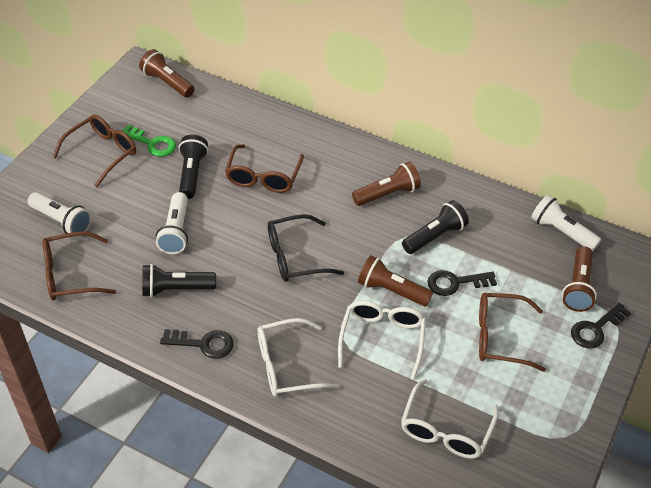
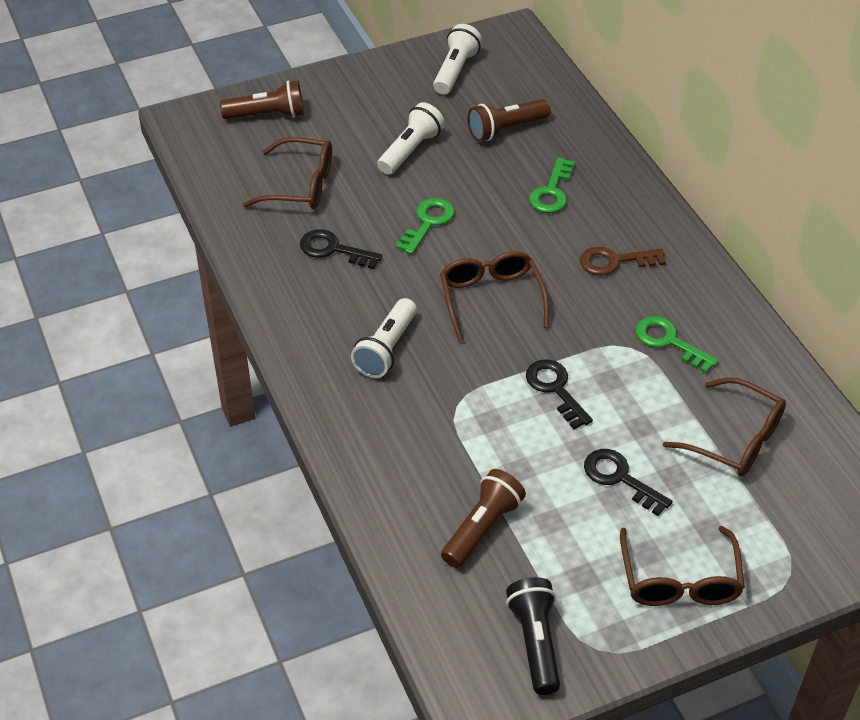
black flashlight: 3 -> 1
black glasses: 1 -> 0
brown flashlight: 4 -> 3
brown key: 0 -> 1
green key: 1 -> 3
white glasses: 3 -> 0

